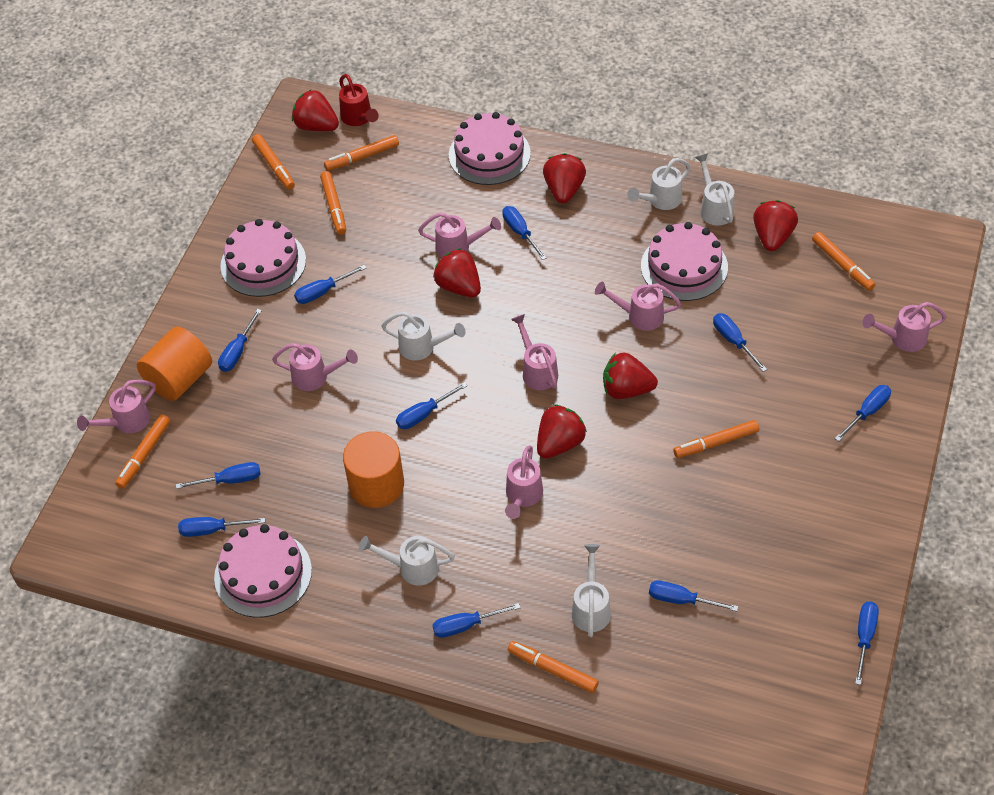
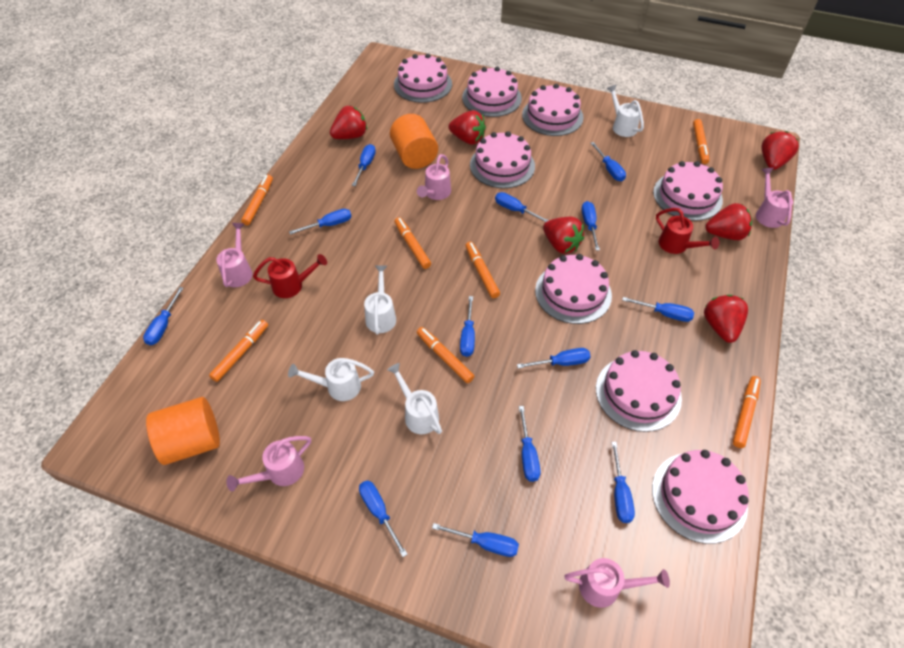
blue screwdriver: 11 -> 13
pink cake: 4 -> 8
pink watering can: 7 -> 5
red watering can: 1 -> 2
white watering can: 5 -> 4

